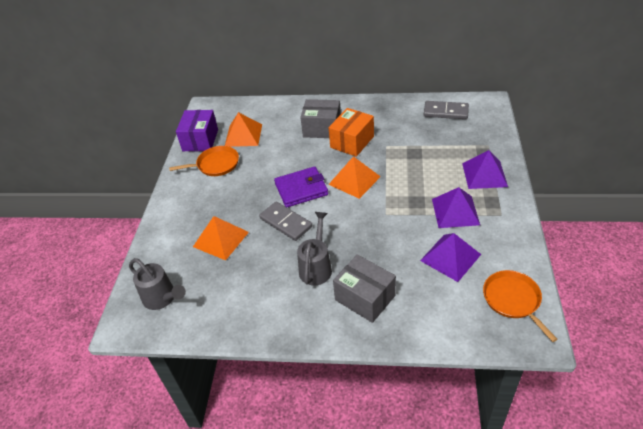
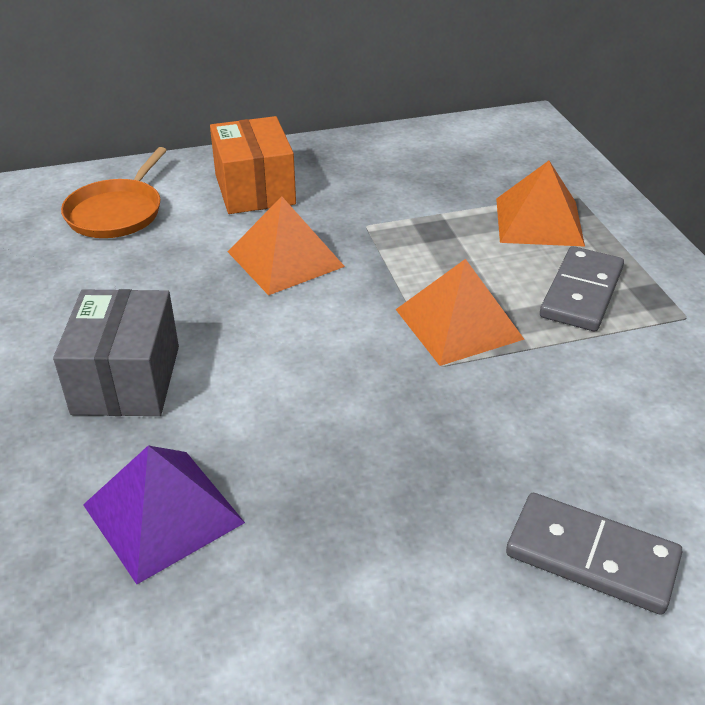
grey box: 2 -> 1
grey watering can: 2 -> 0
orange pan: 2 -> 1
purple box: 1 -> 0
purple pyramid: 3 -> 1
purple wallet: 1 -> 0

